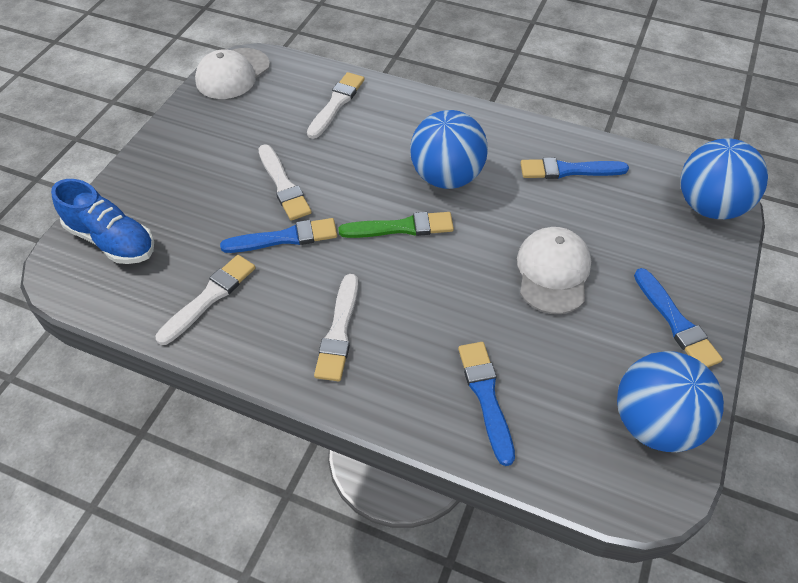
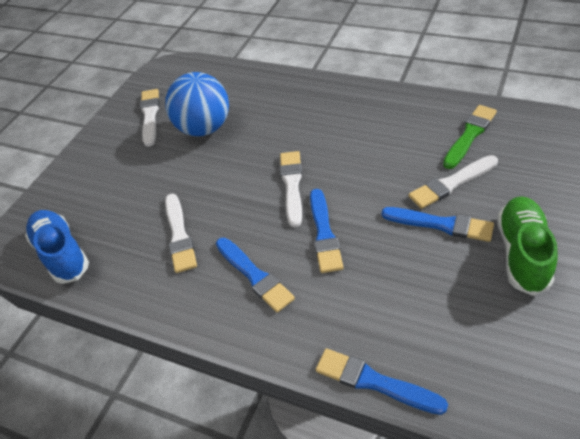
blue ball: 3 -> 1
green shoe: 0 -> 1
white cap: 2 -> 0

